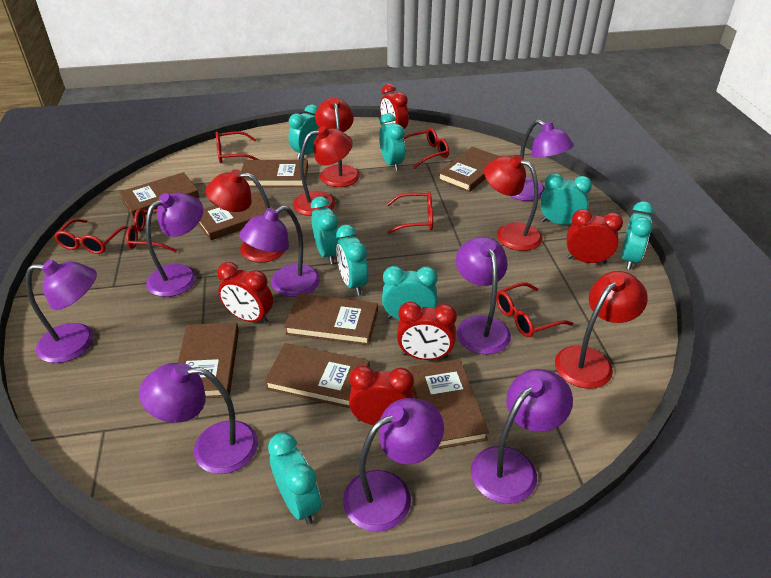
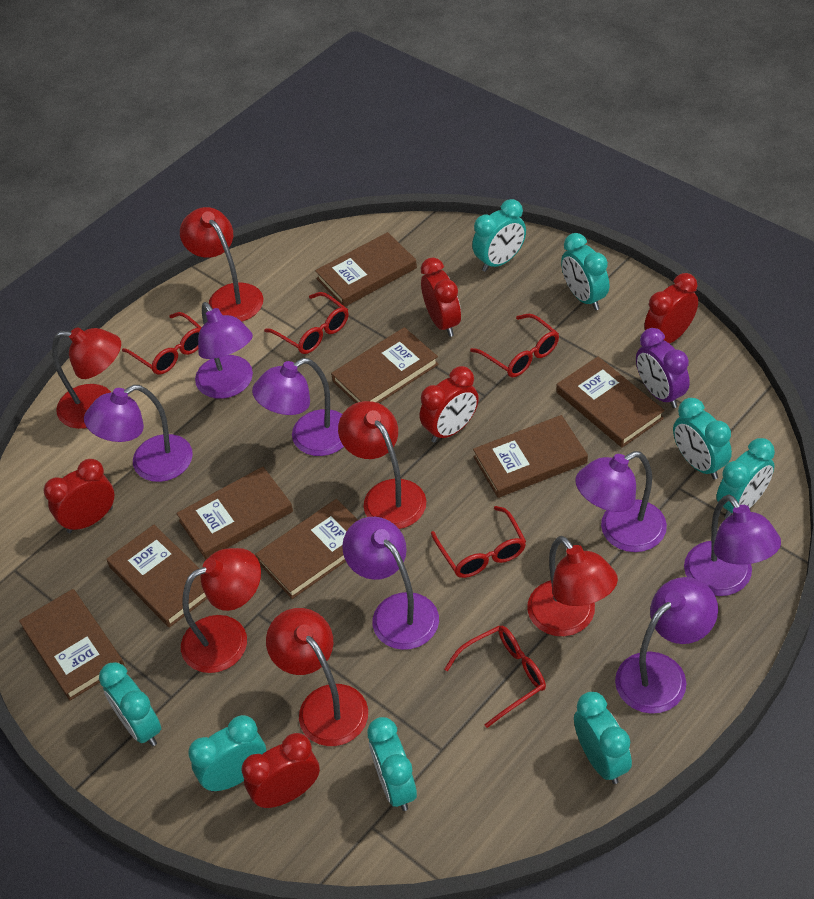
purple clock: 0 -> 1
purple lamp: 8 -> 7
red glasses: 6 -> 5
red lamp: 5 -> 6

